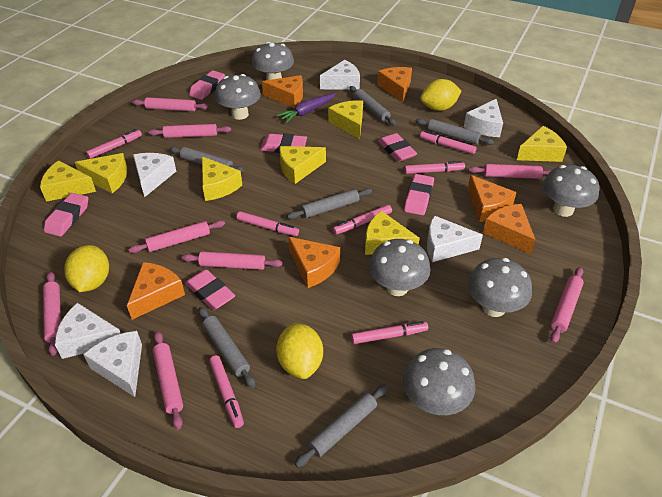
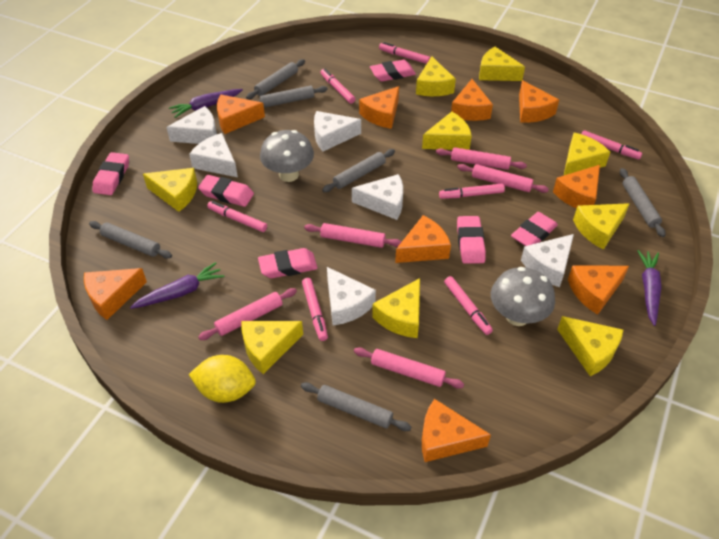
grey mushroom: 6 -> 2
orange cheese: 6 -> 9
pink rolling pin: 8 -> 5
purple carrot: 1 -> 3
yellow cheese: 7 -> 9
yellow lemon: 3 -> 1

